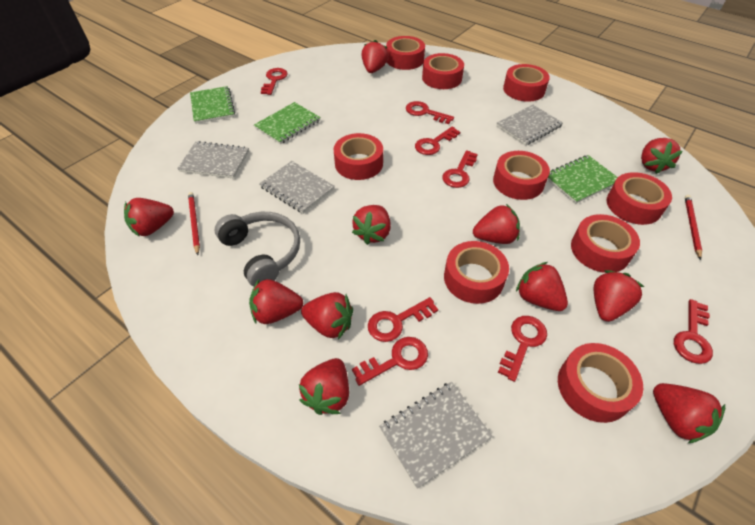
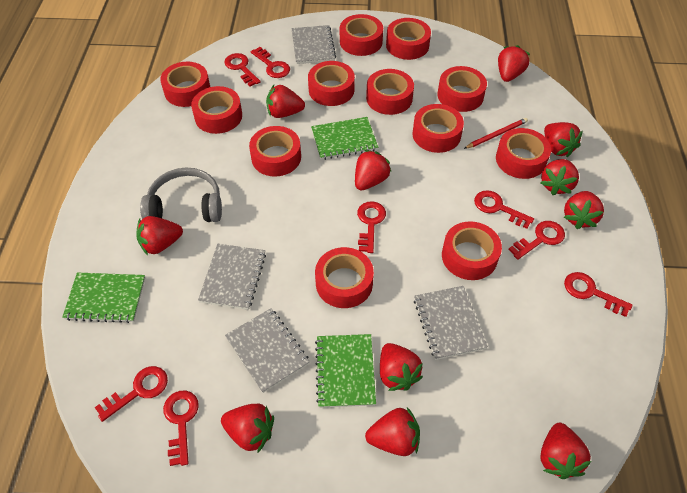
red pencil: 2 -> 1
red tape: 9 -> 12

